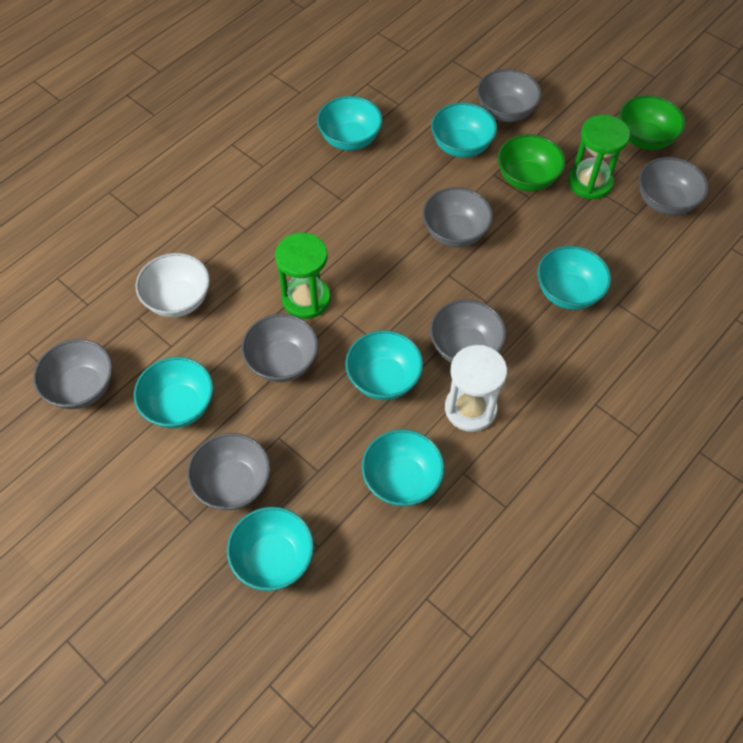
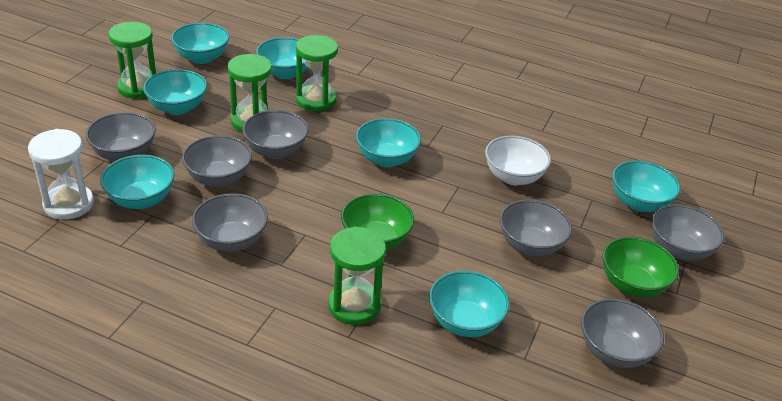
green hourglass: 2 -> 4

